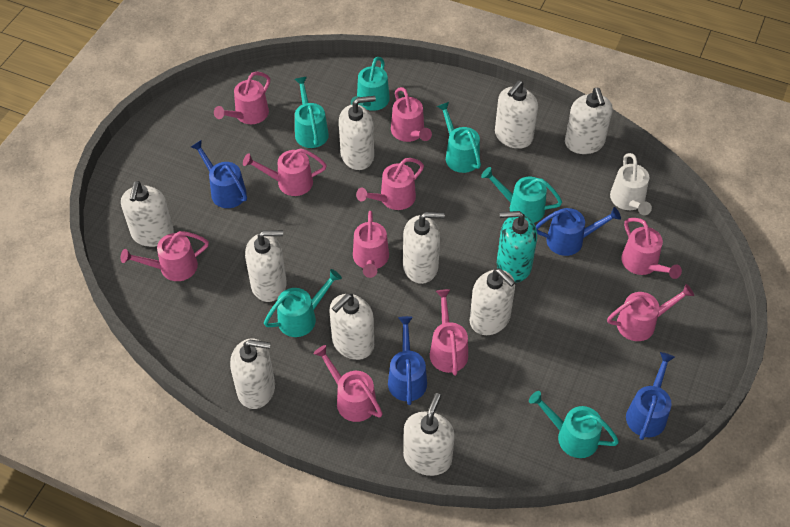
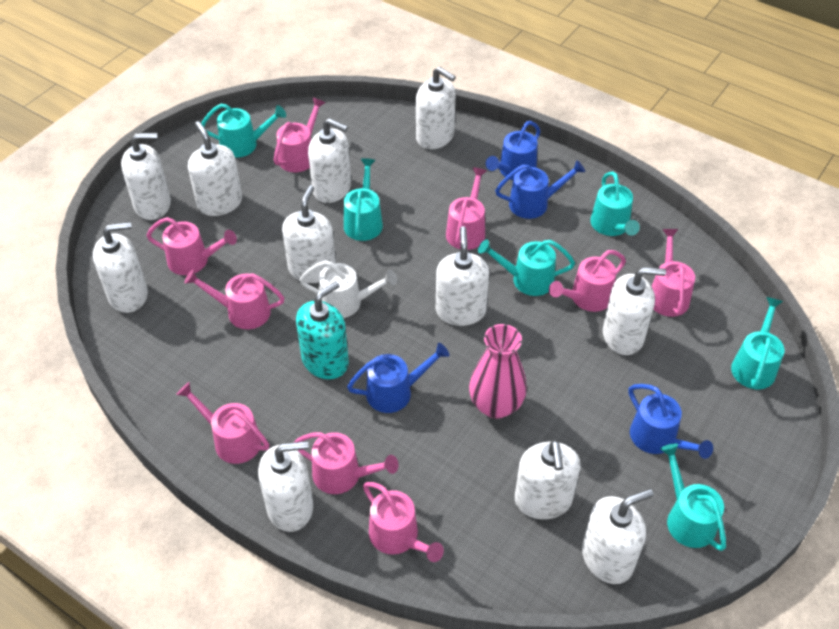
pink vase: 0 -> 1
pink watering can: 10 -> 9
white soap dispenser: 10 -> 11

